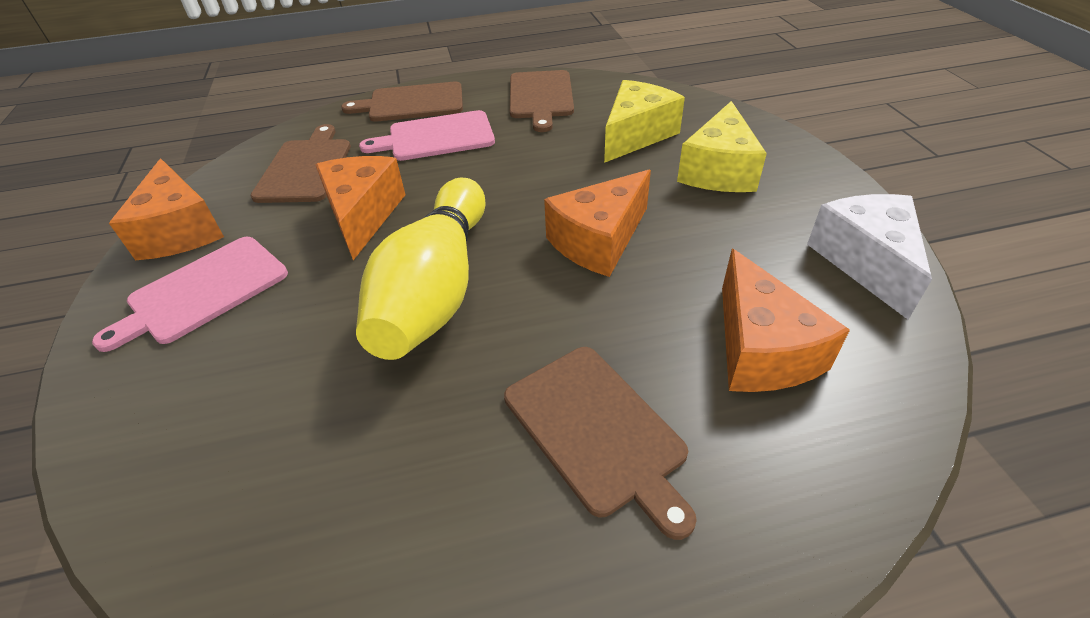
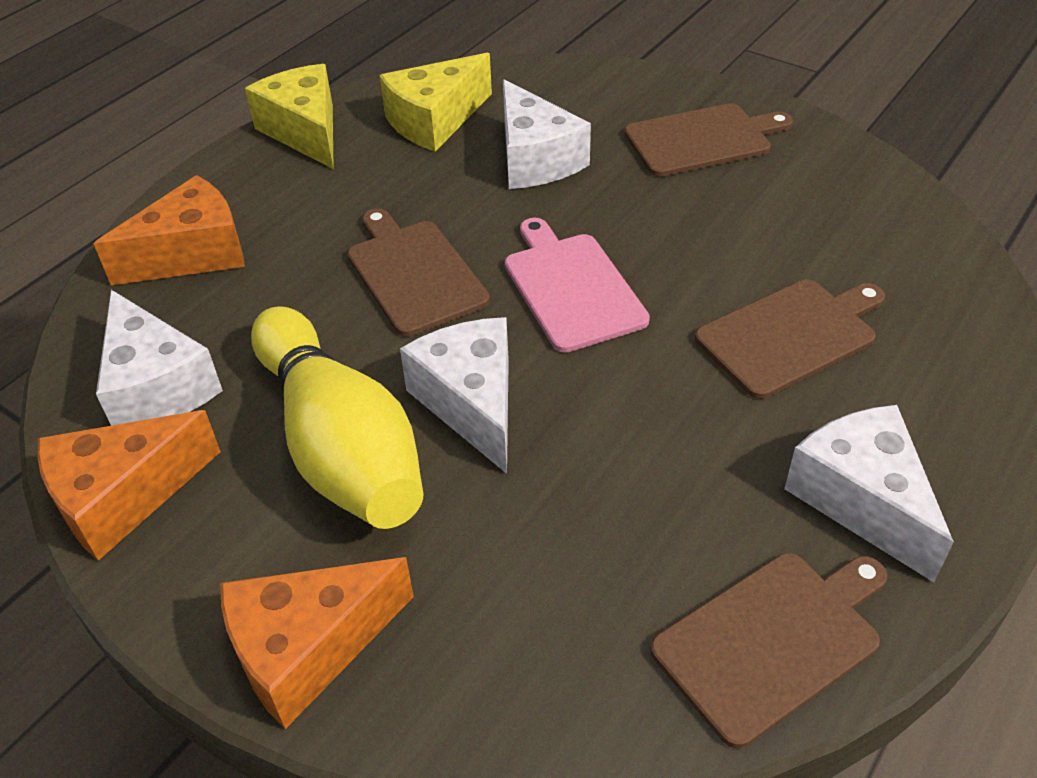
orange cheese: 4 -> 3
pink cutting board: 2 -> 1
white cheese: 1 -> 4

